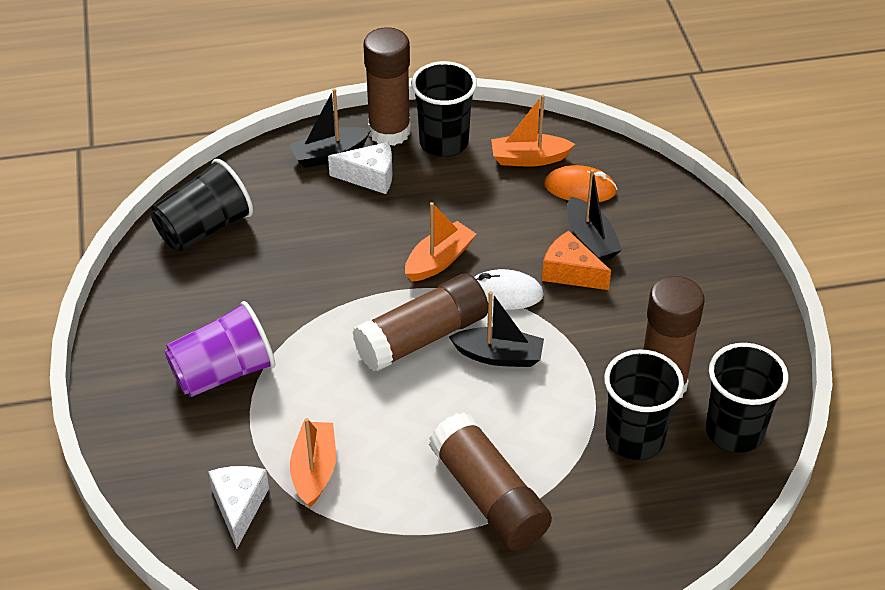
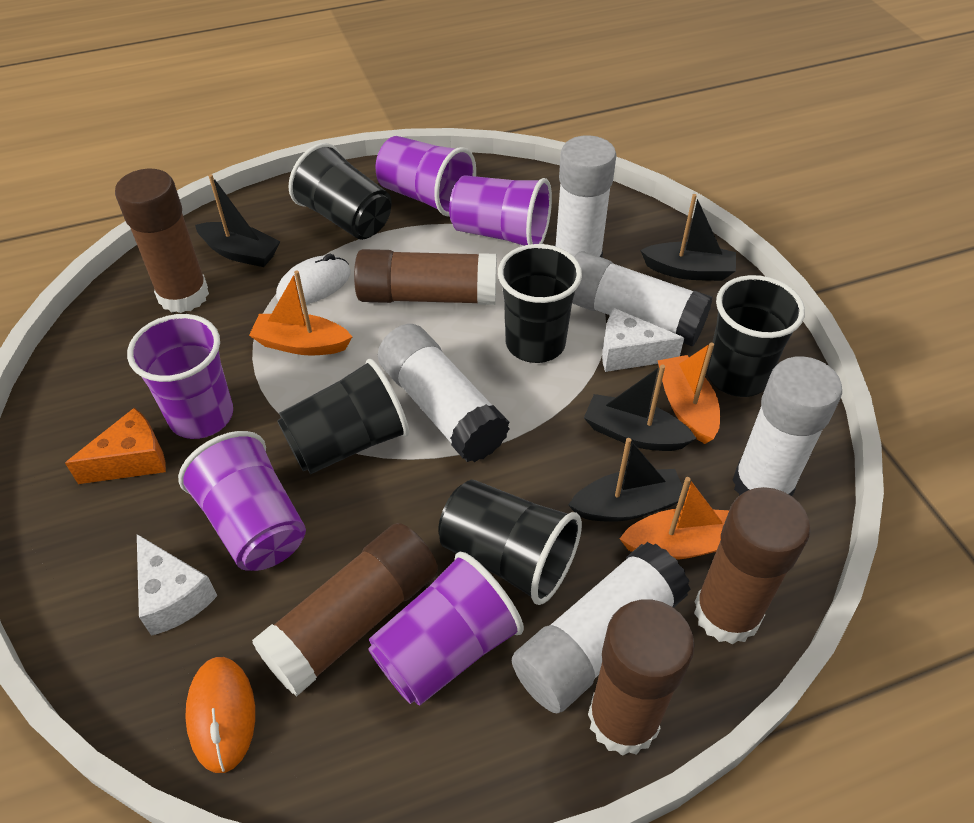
black boat: 3 -> 4
black cup: 4 -> 5
brown glue stick: 4 -> 5
purple cup: 1 -> 5
white glue stick: 0 -> 5

